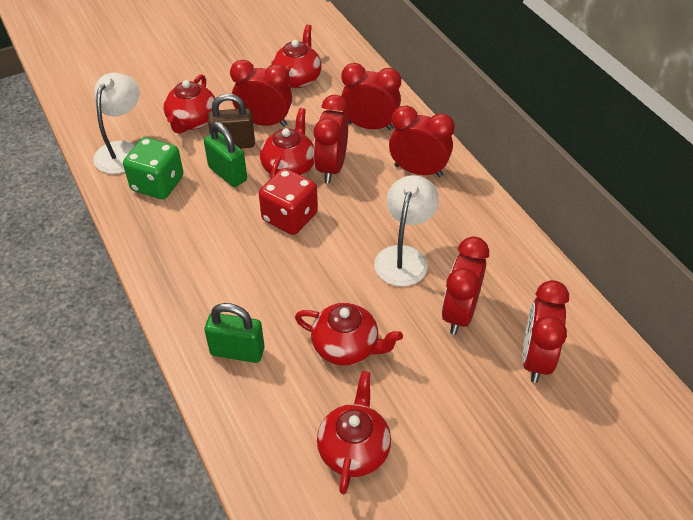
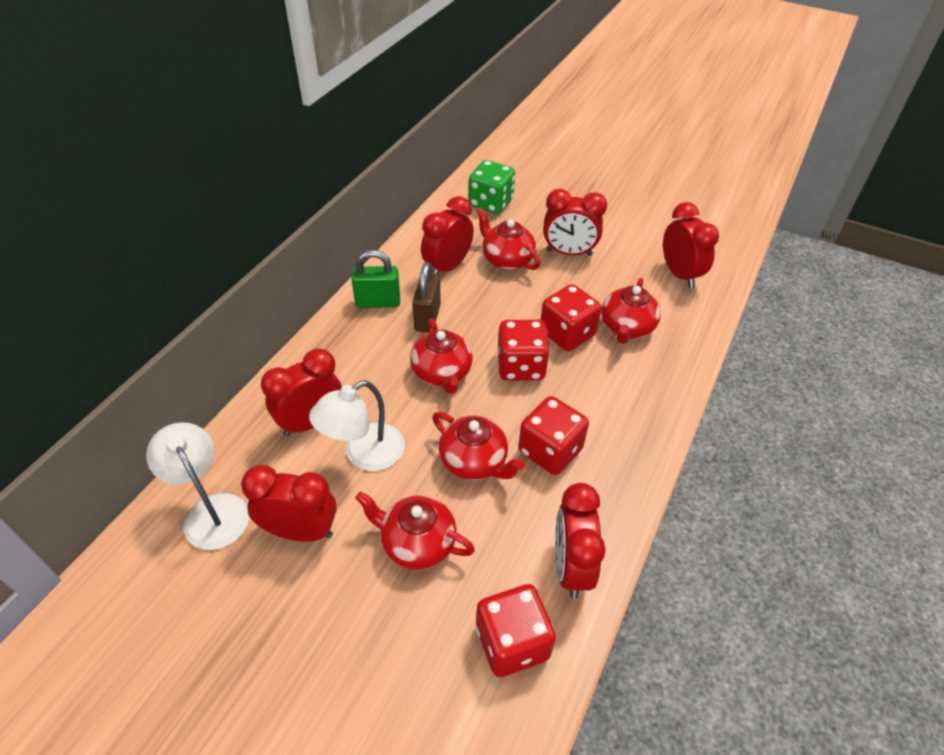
green padlock: 2 -> 1
red dice: 1 -> 4

